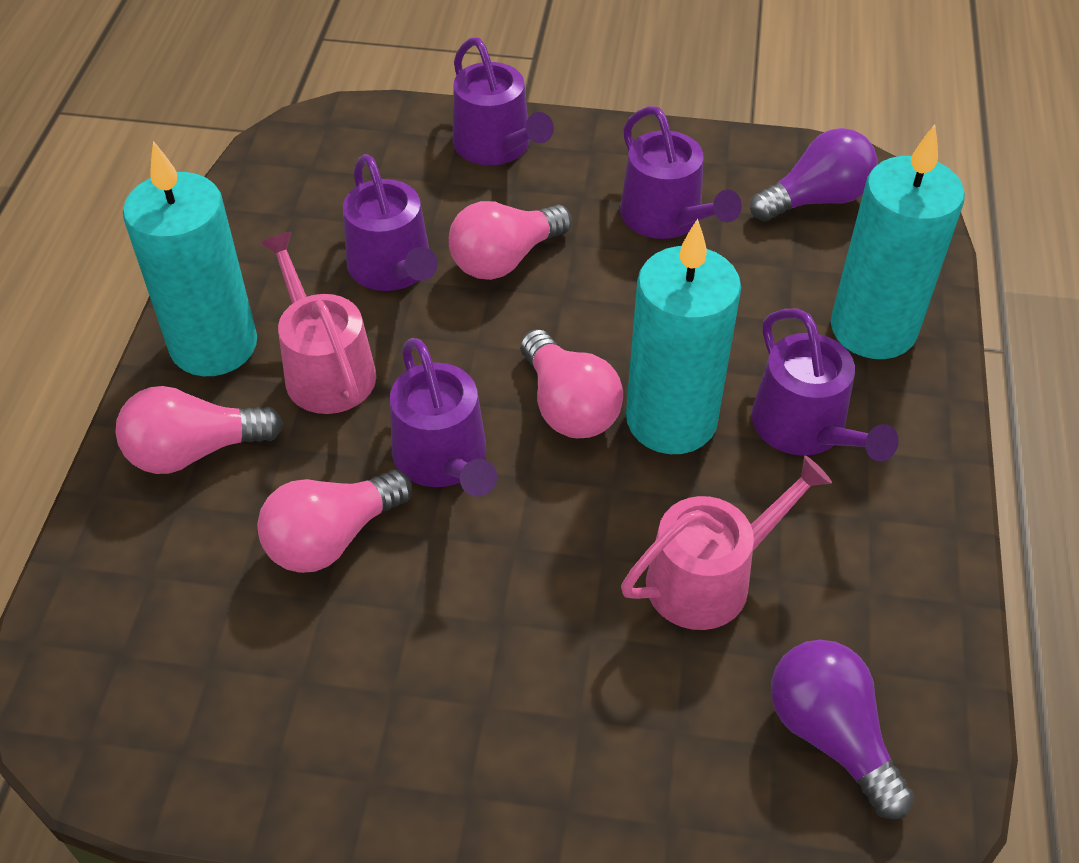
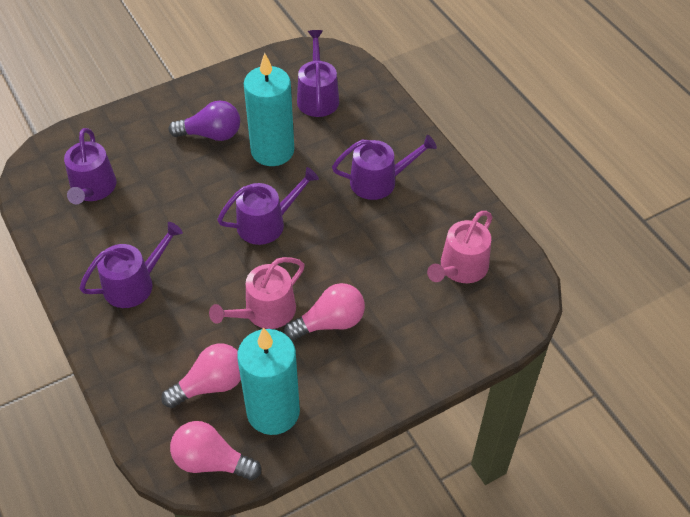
pink light bulb: 4 -> 3
purple light bulb: 2 -> 1
turquoise candle: 3 -> 2

